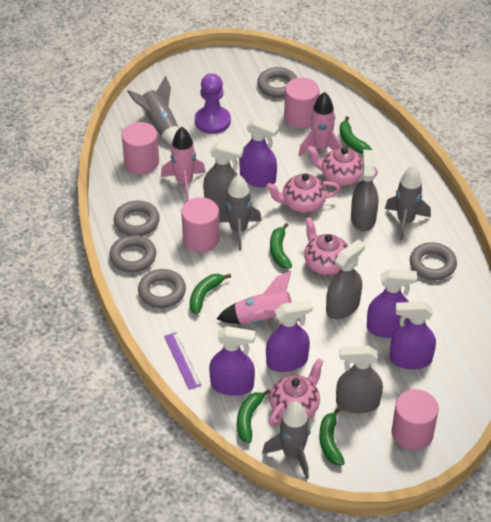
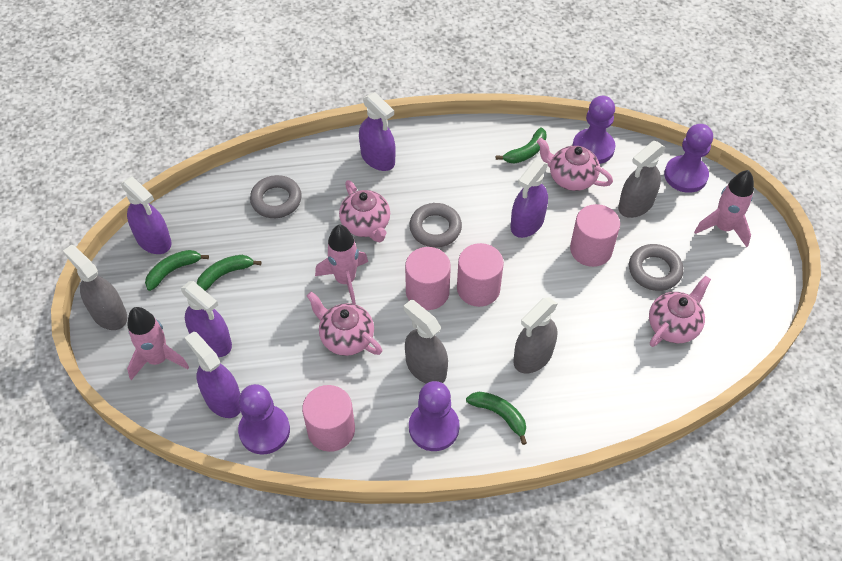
green banana: 5 -> 4
grey ring: 5 -> 3
grey rocket: 4 -> 0
purple pawn: 1 -> 4
purple ruler: 1 -> 0

